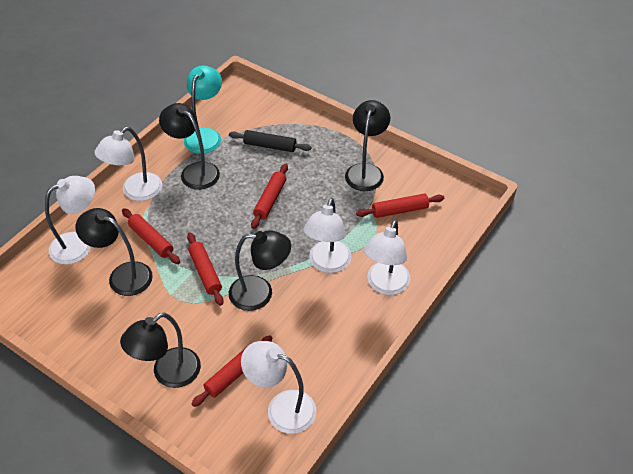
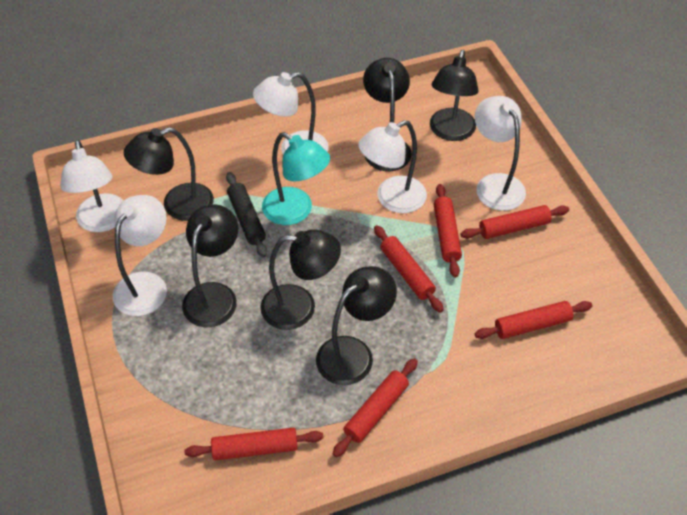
black lamp: 5 -> 6
red rolling pin: 5 -> 6

